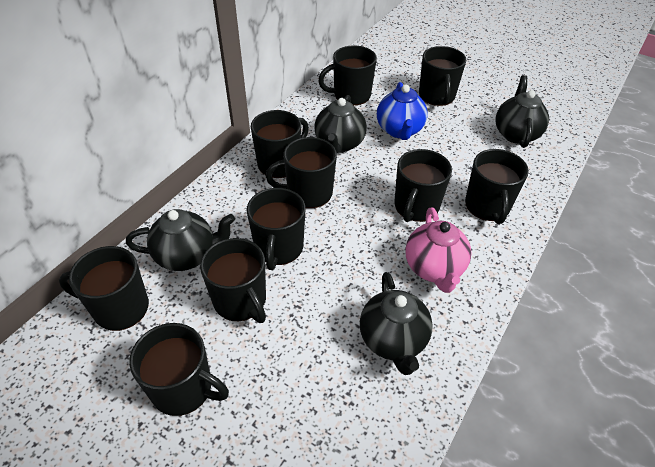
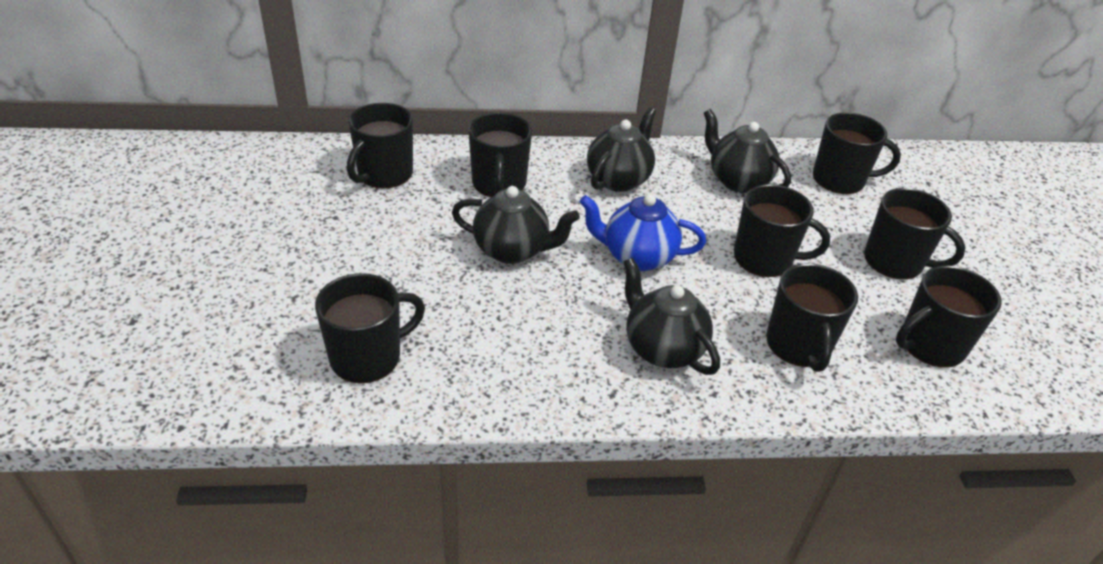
black mug: 10 -> 8
pink teapot: 1 -> 0

